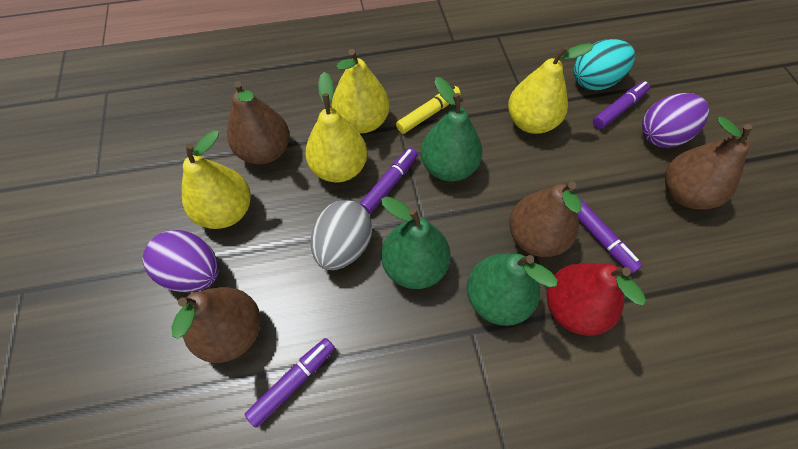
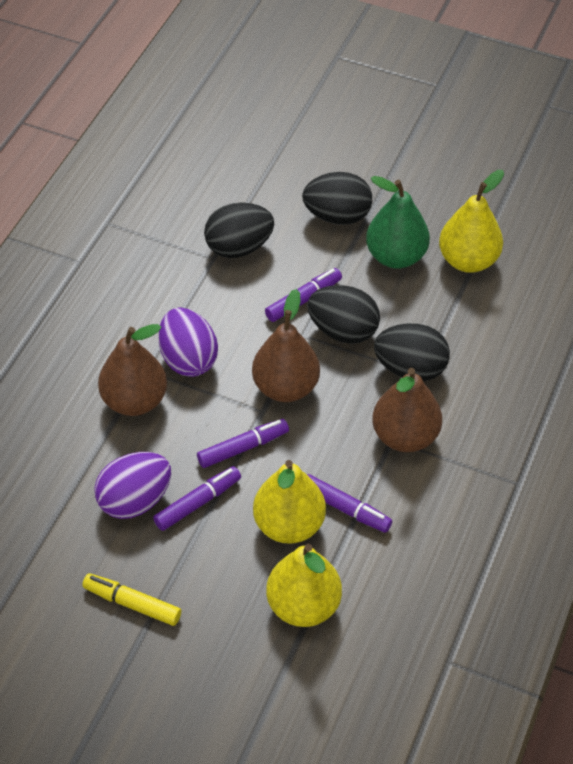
black egg: 0 -> 4
brown pear: 4 -> 3
green pear: 3 -> 1
grey egg: 1 -> 0
red pear: 1 -> 0
turquoise egg: 1 -> 0
yellow pear: 4 -> 3

